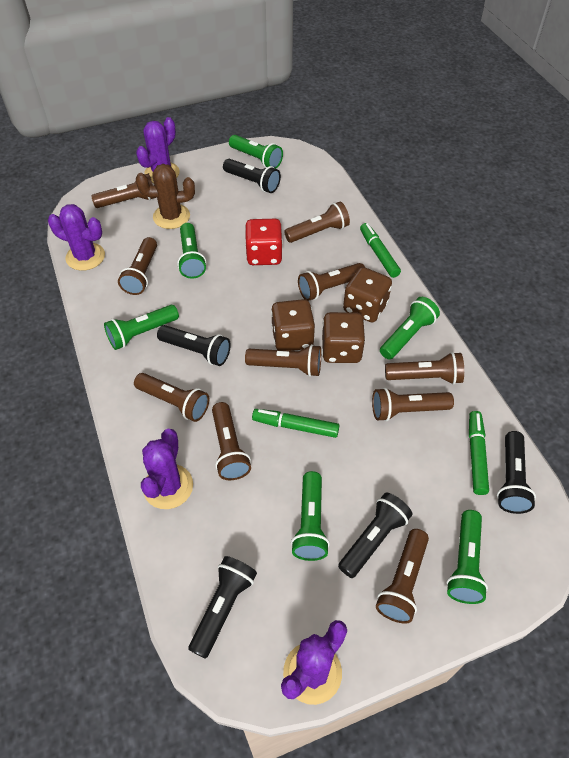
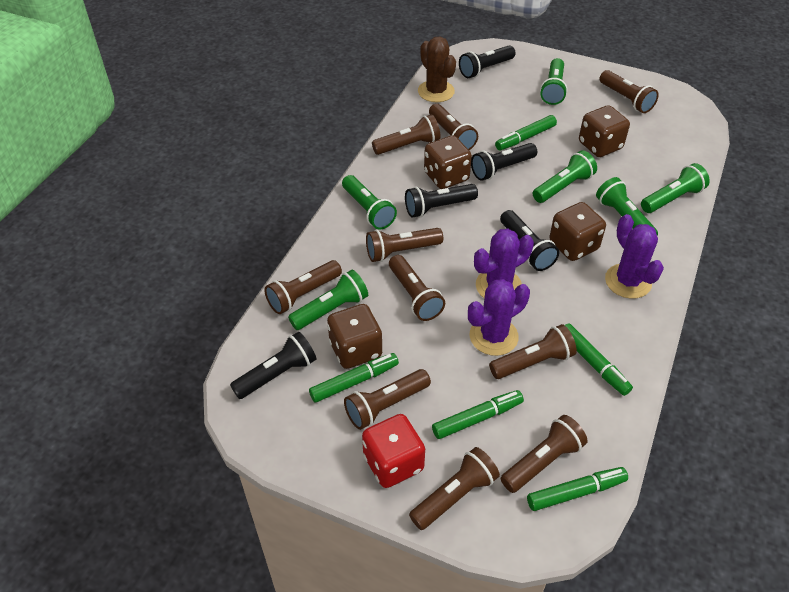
brown dice: 3 -> 4
green marker: 3 -> 5
purple cactus: 4 -> 3

